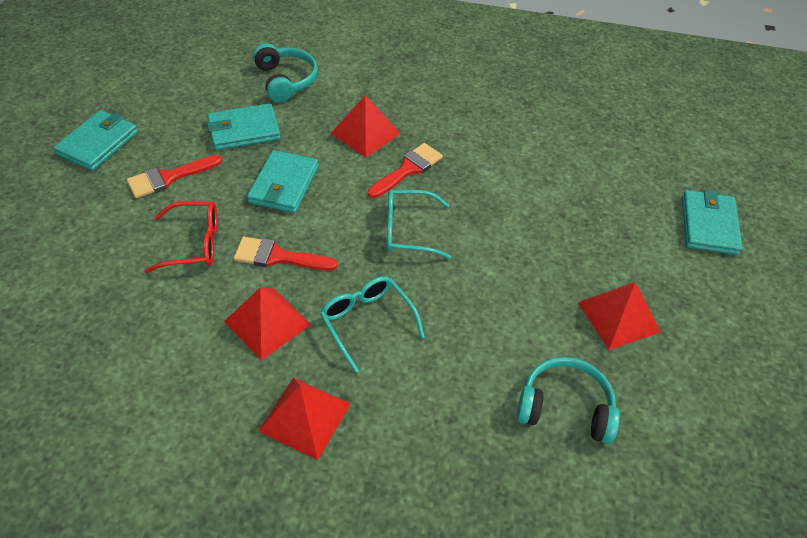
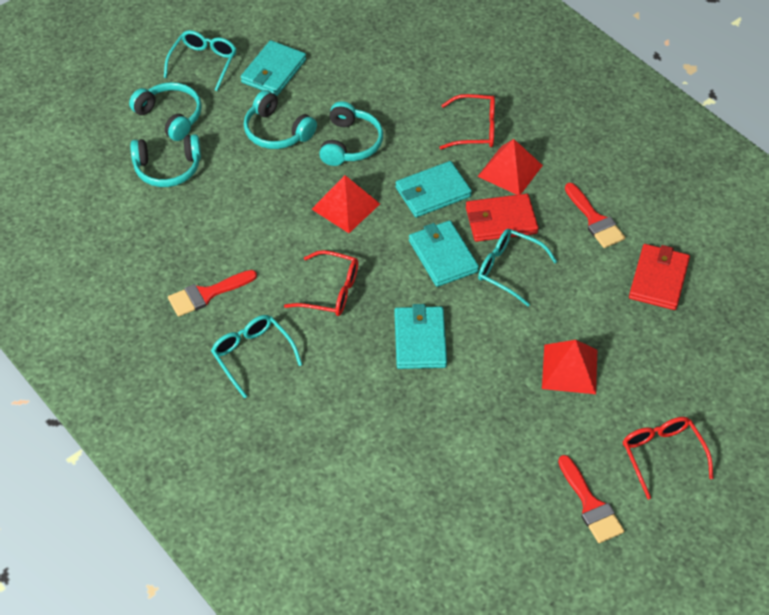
red glasses: 1 -> 3
red pyramid: 4 -> 3
red wallet: 0 -> 2
turquoise glasses: 2 -> 3
turquoise headphones: 2 -> 4

